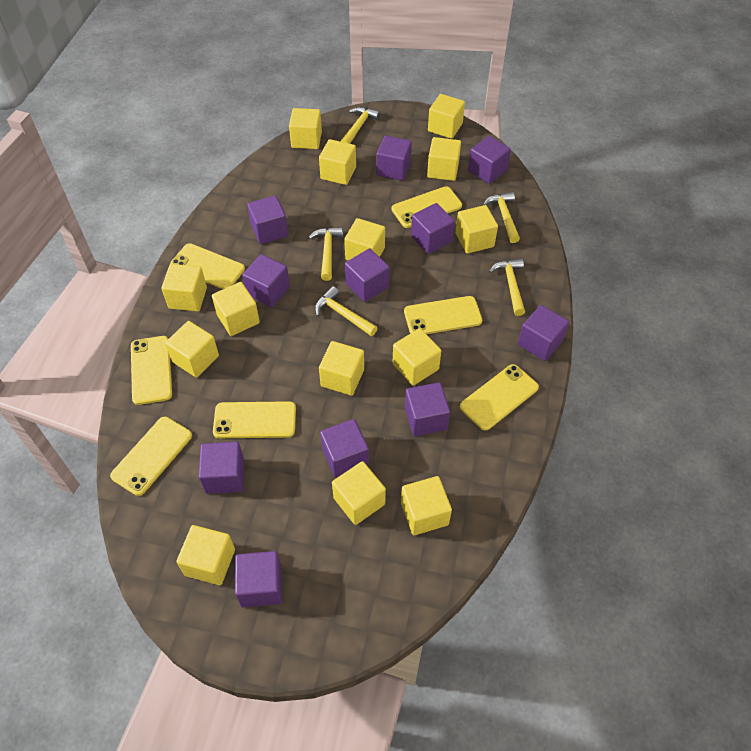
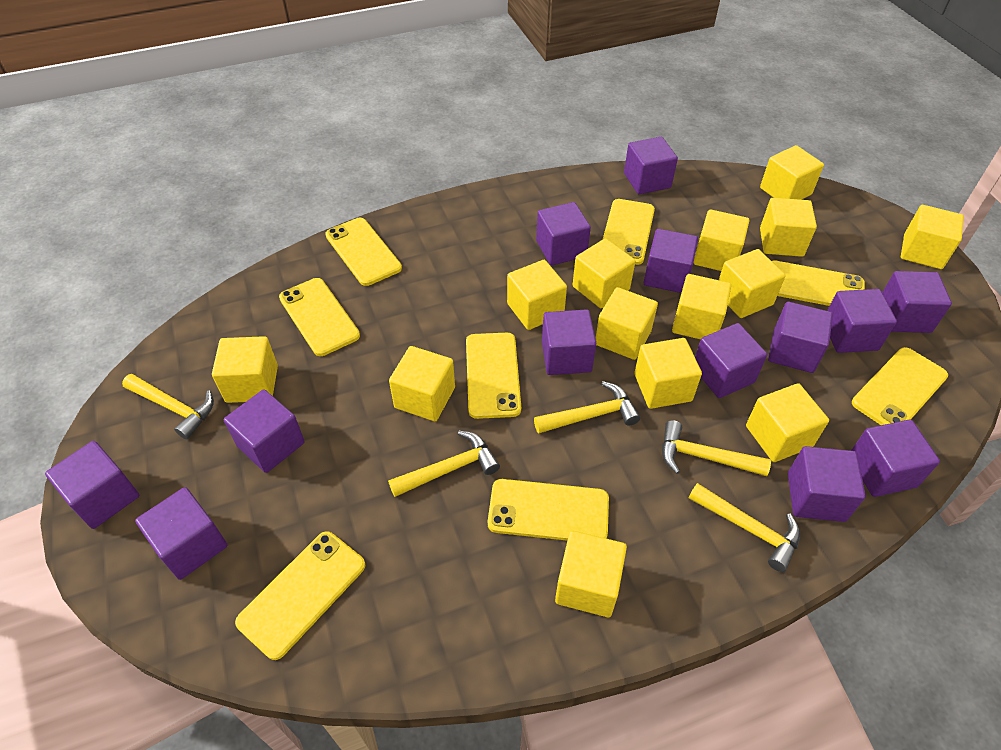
purple cube: 11 -> 13
yellow phone: 7 -> 8

